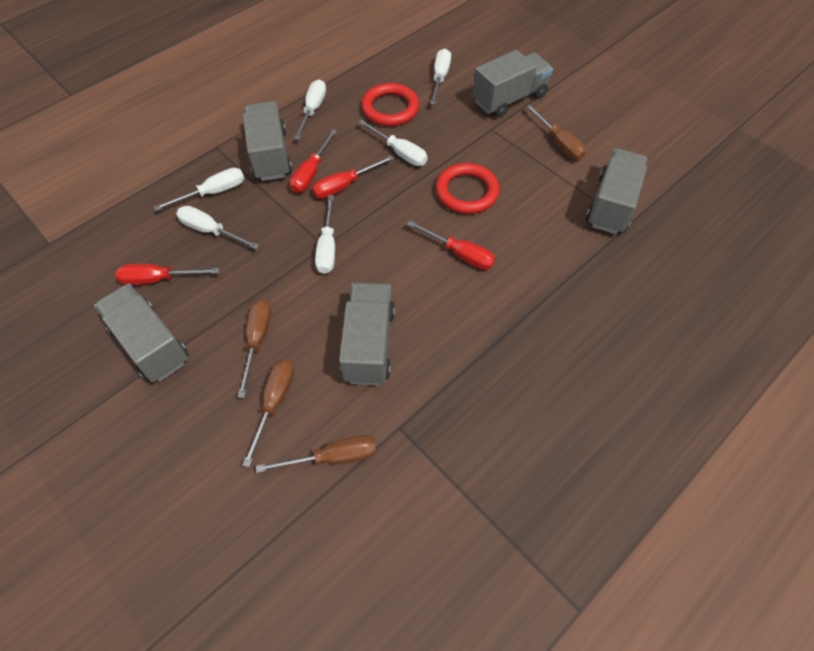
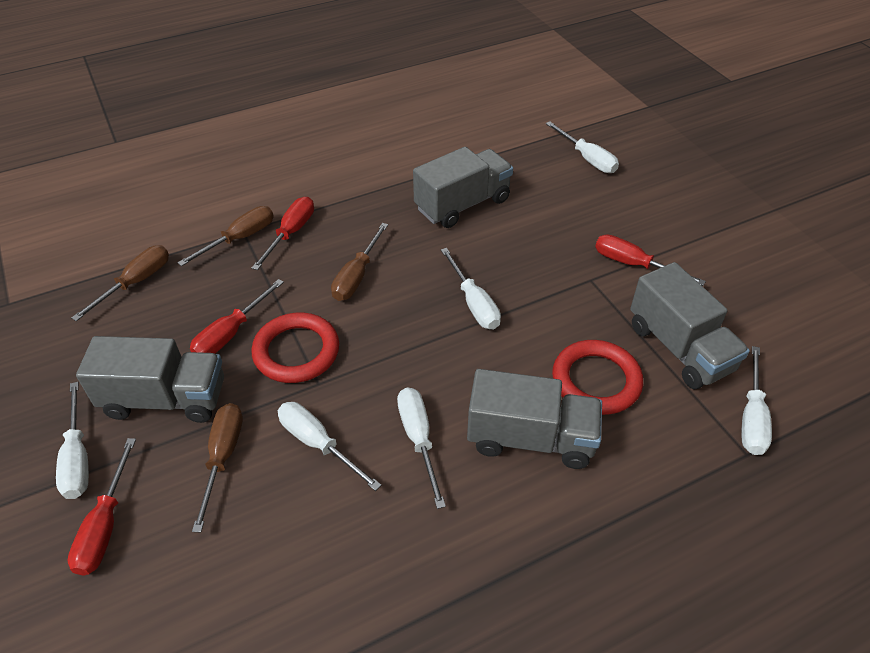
grey truck: 5 -> 4

